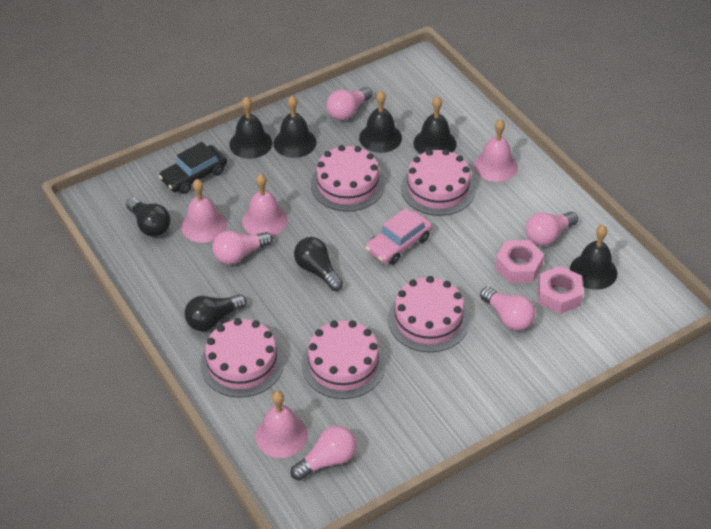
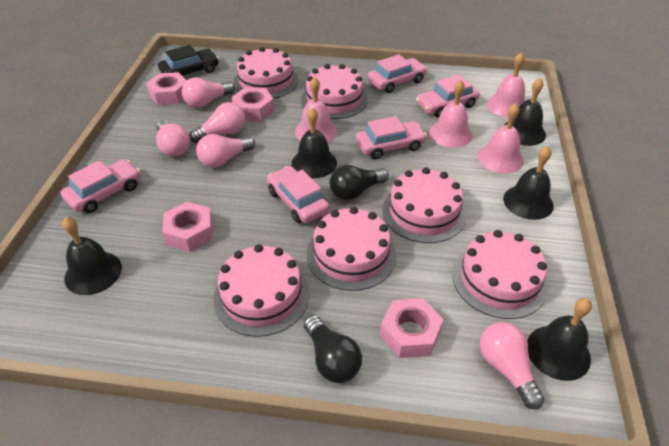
black light bulb: 3 -> 2
pink cake: 5 -> 6
pink car: 1 -> 5
pink nut: 2 -> 4

